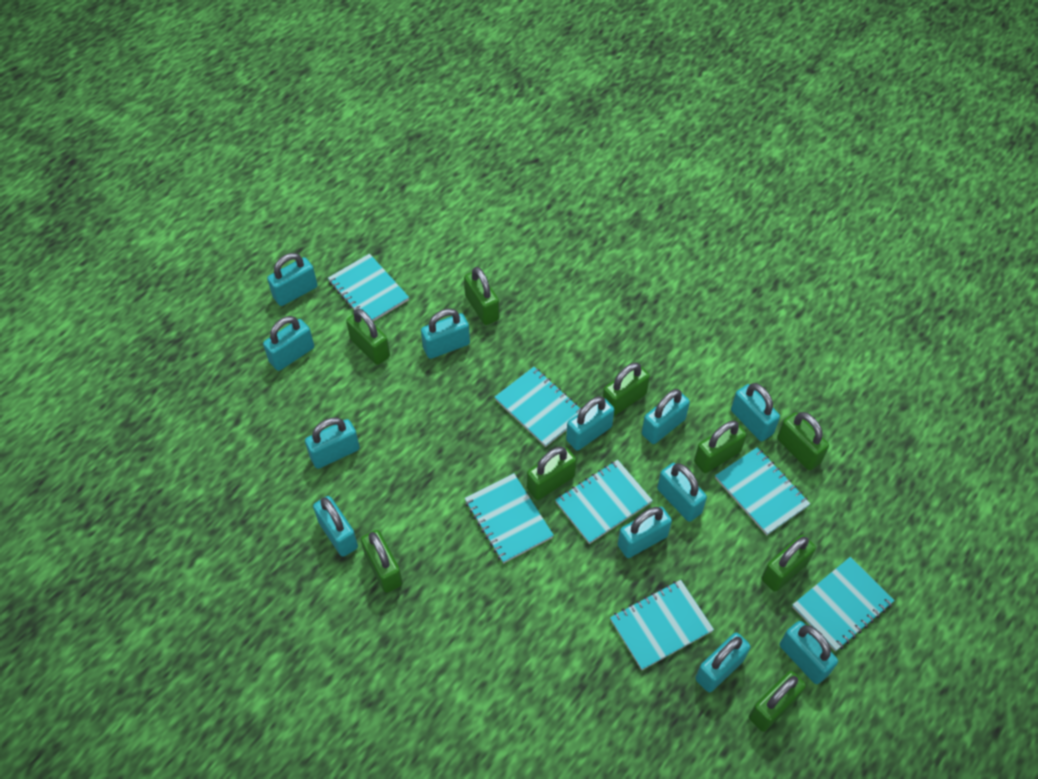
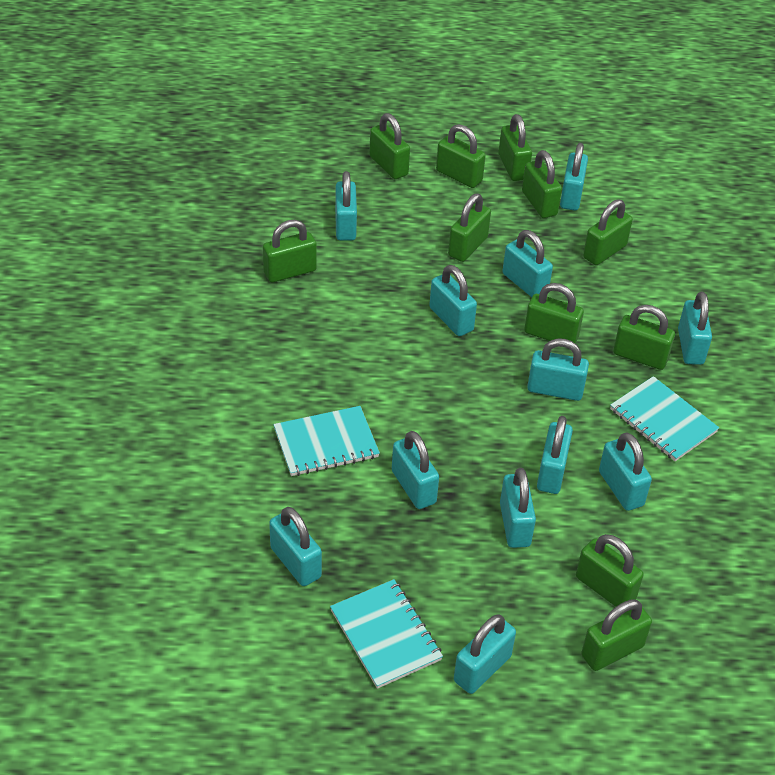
green padlock: 9 -> 11
turquoise notebook: 7 -> 3

